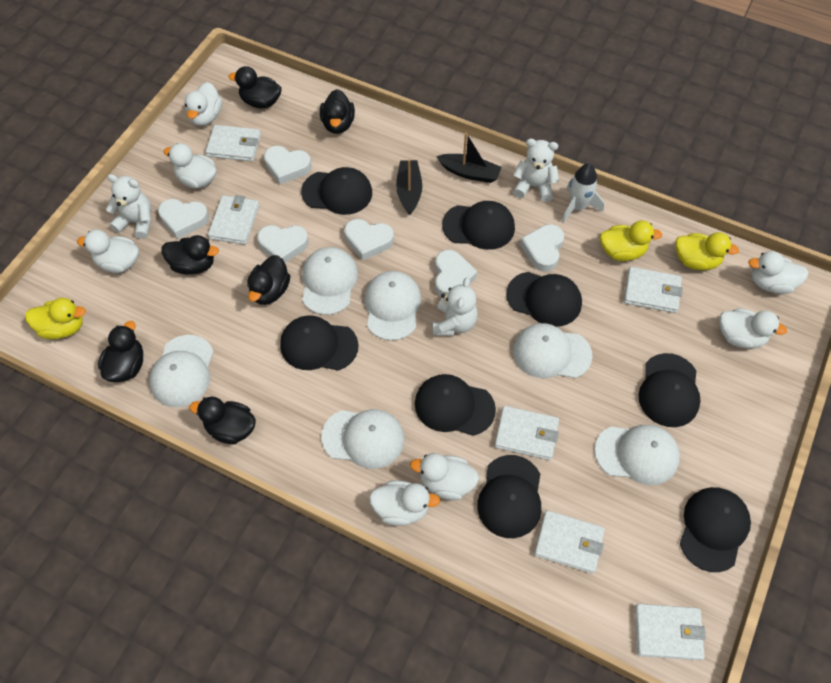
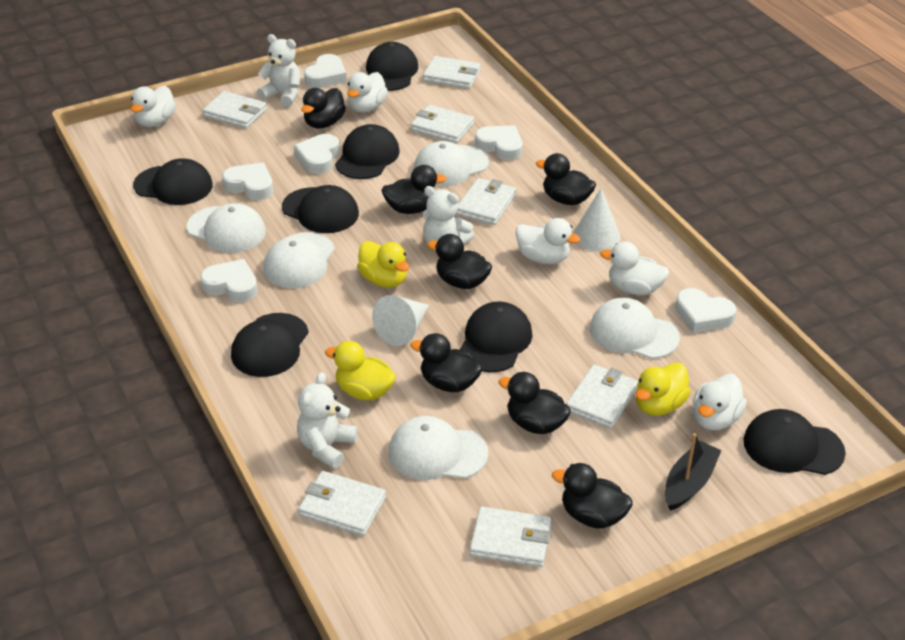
black boat: 2 -> 1
black cap: 8 -> 7
black duck: 6 -> 7
white cap: 6 -> 5
white cone: 0 -> 2
white duck: 7 -> 5
white rocket: 1 -> 0
white wallet: 6 -> 7

